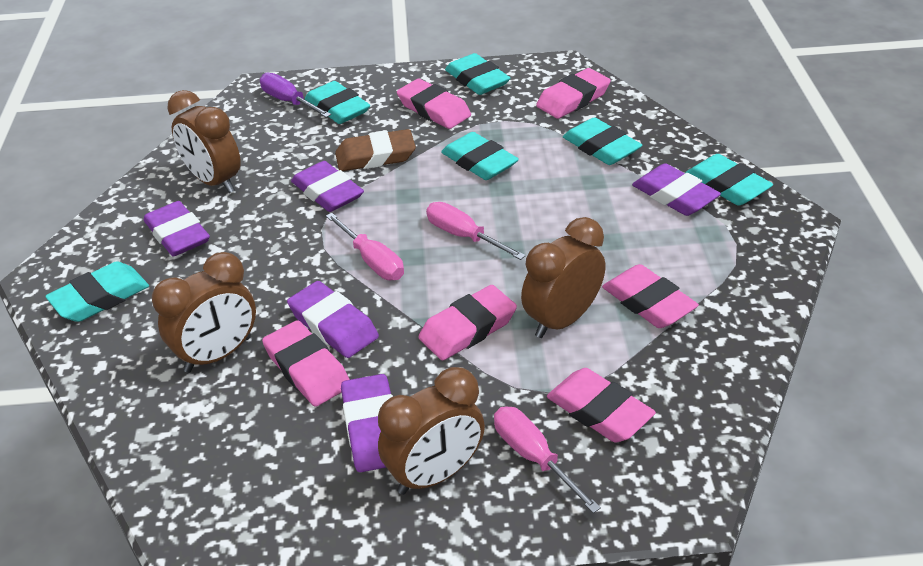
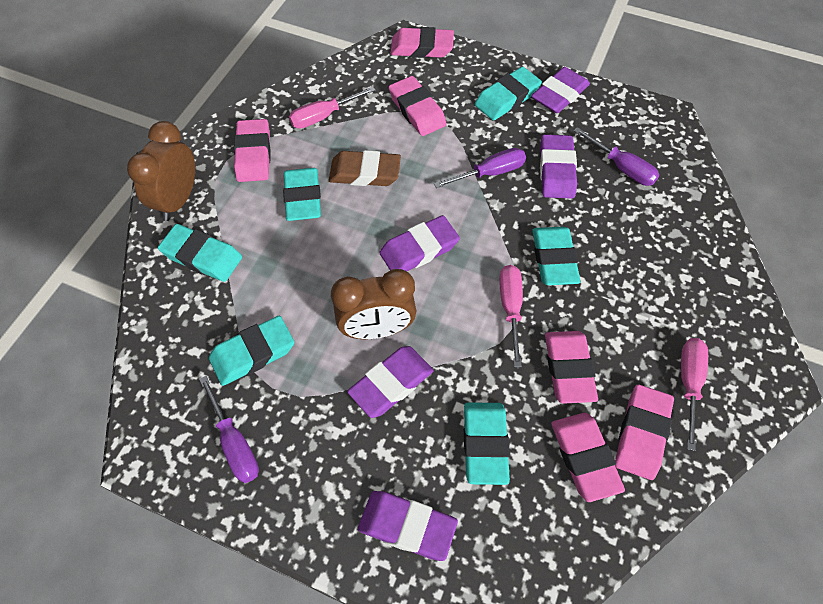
brown clock: 4 -> 2
purple screwdriver: 1 -> 3

